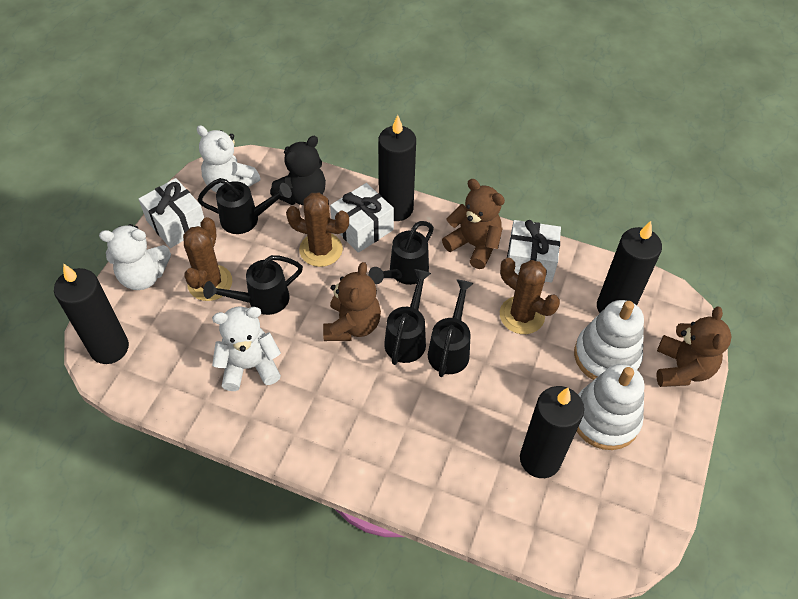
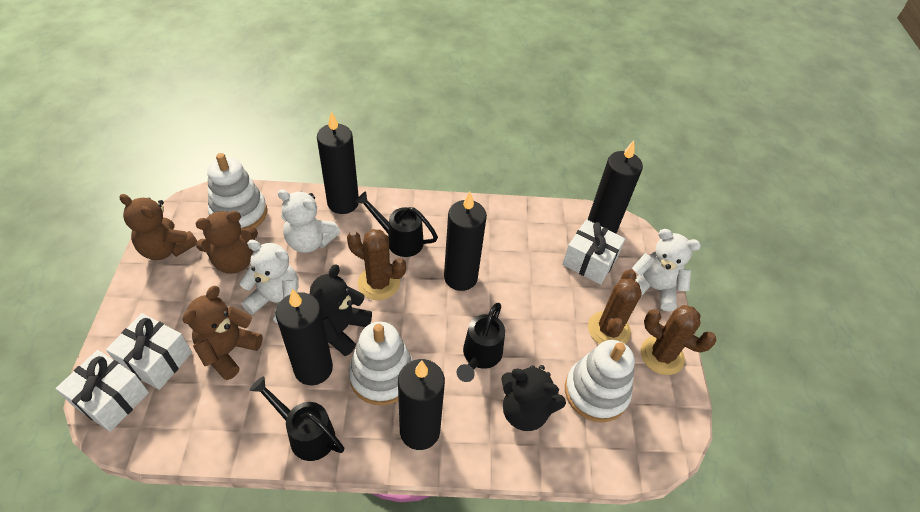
black candle: 4 -> 5
black teddy bear: 1 -> 2
black watering can: 5 -> 3
white stacking toy: 2 -> 3

